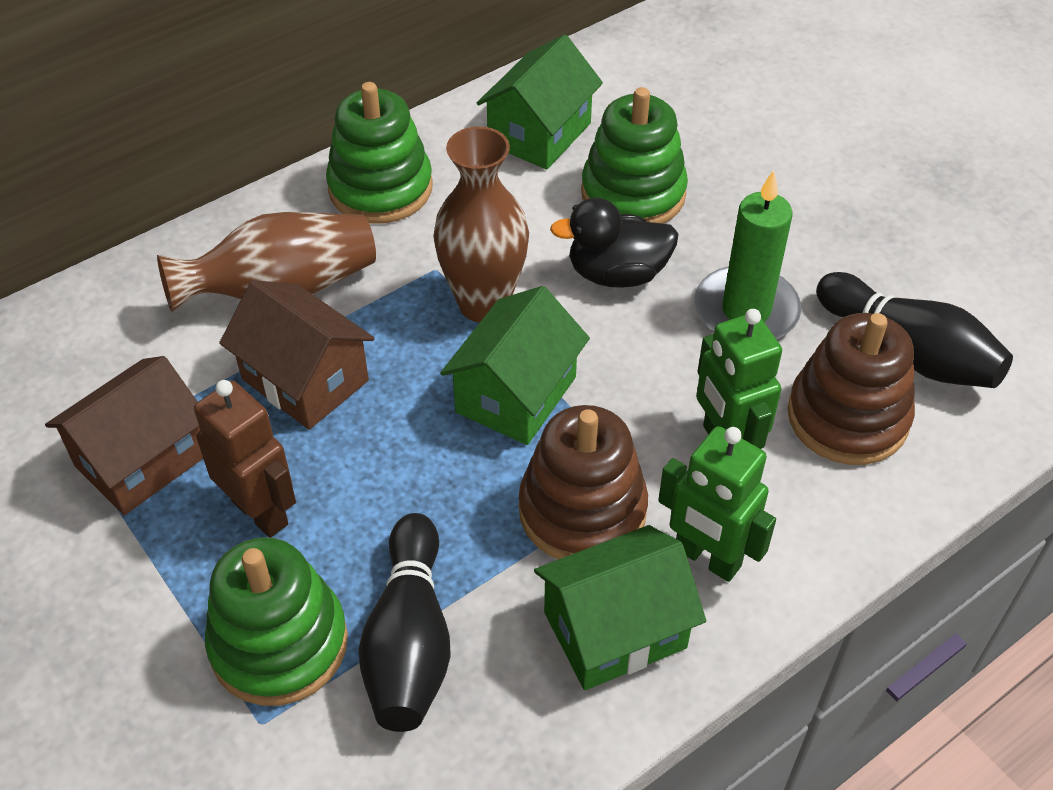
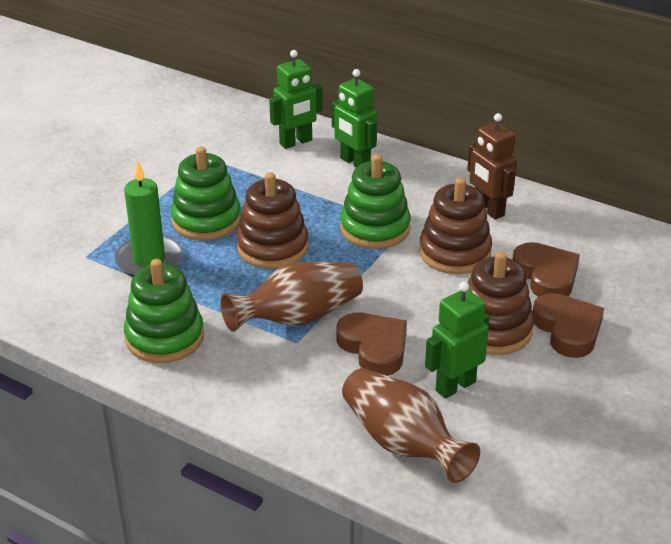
black bowling pin: 2 -> 0
black duck: 1 -> 0
brown heart: 0 -> 3
brown house: 2 -> 0
brown stacking toy: 2 -> 3
green house: 3 -> 0
green robot: 2 -> 3

